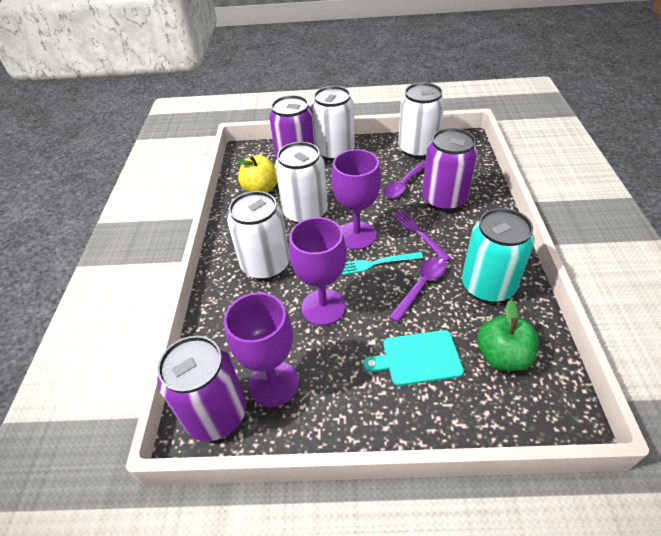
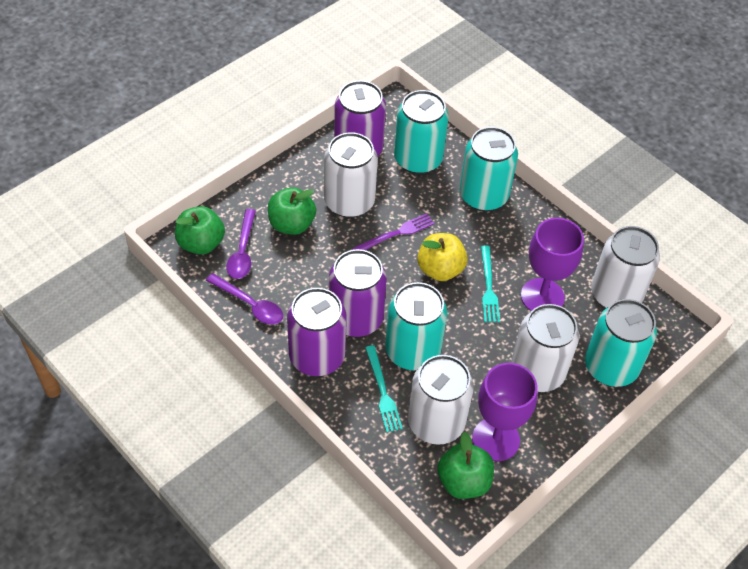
green apple: 1 -> 3
purple goblet: 3 -> 2
turquoise can: 1 -> 4
turquoise cutting board: 1 -> 0
turquoise fork: 1 -> 2

